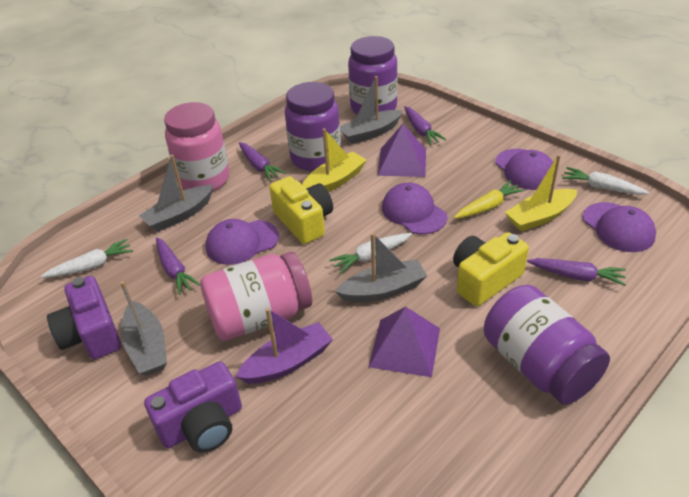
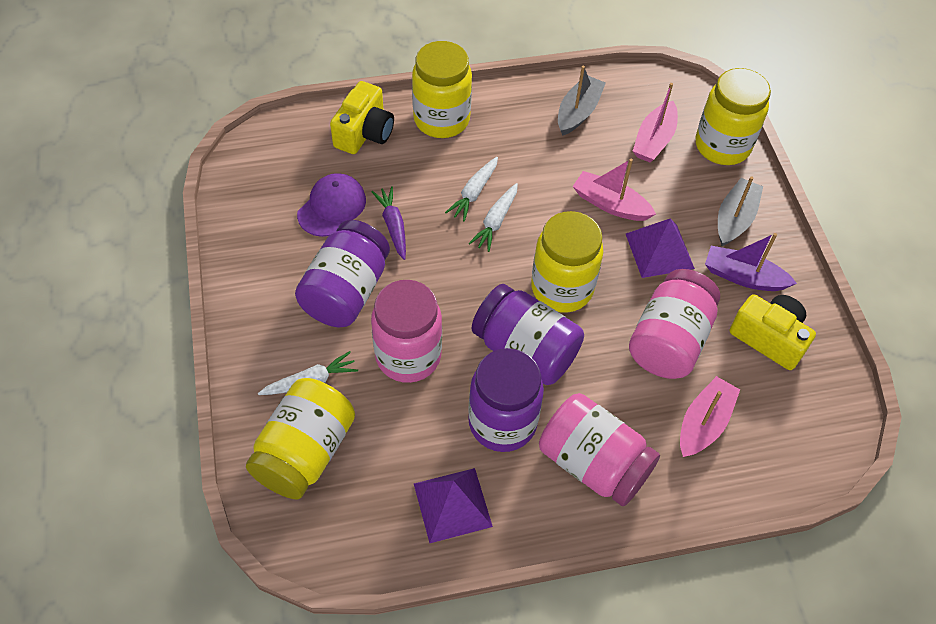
grey boat: 4 -> 2
pink boat: 0 -> 3
pink jar: 2 -> 3
purple camera: 2 -> 0
purple cap: 4 -> 1
purple carrot: 4 -> 1
yellow boat: 2 -> 0
yellow carrot: 1 -> 0
yellow jar: 0 -> 4

